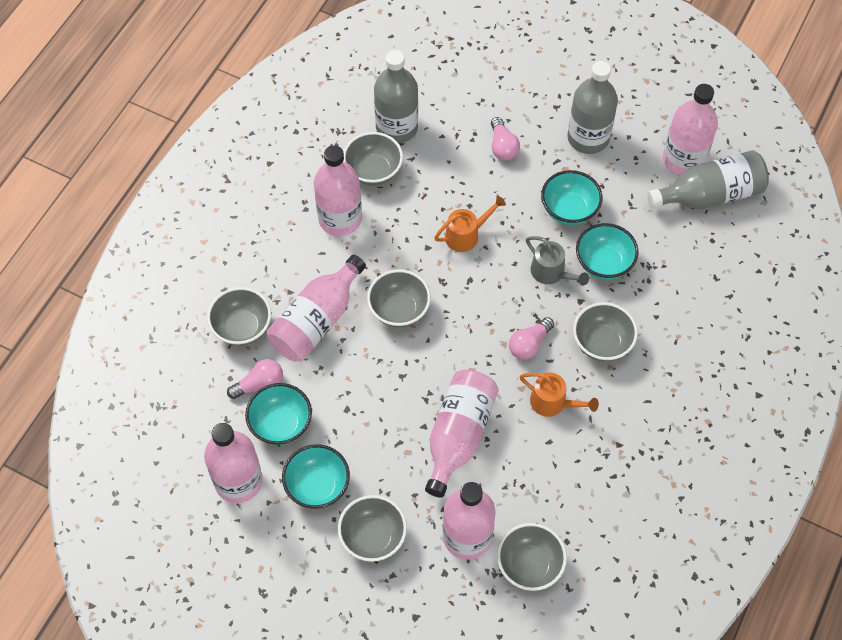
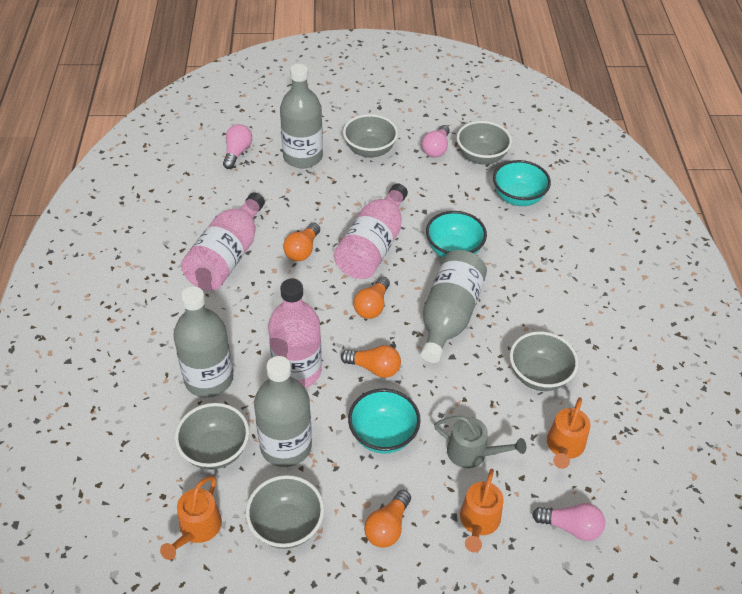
grey bottle: 3 -> 4
grey bowl: 6 -> 5
orange light bulb: 0 -> 4
orange watering can: 2 -> 3
pink bottle: 6 -> 3
turquoise bowl: 4 -> 3

